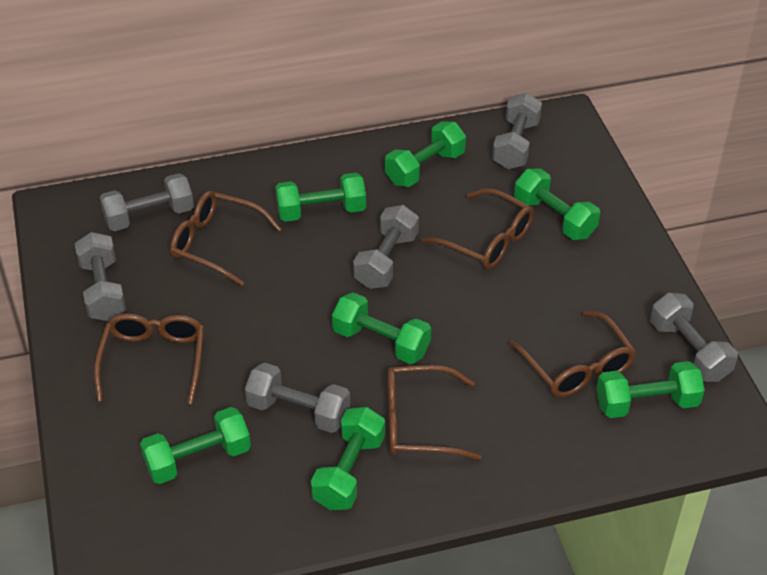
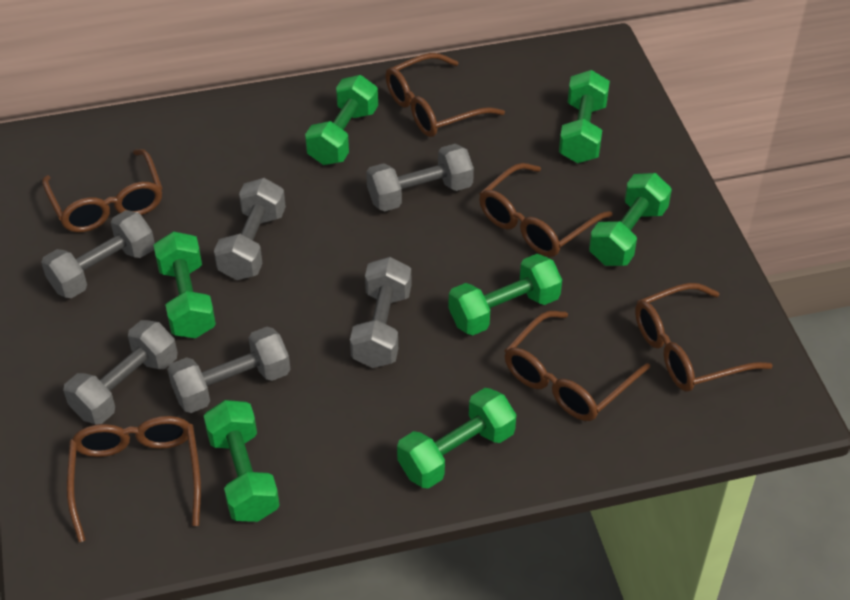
brown glasses: 5 -> 6

